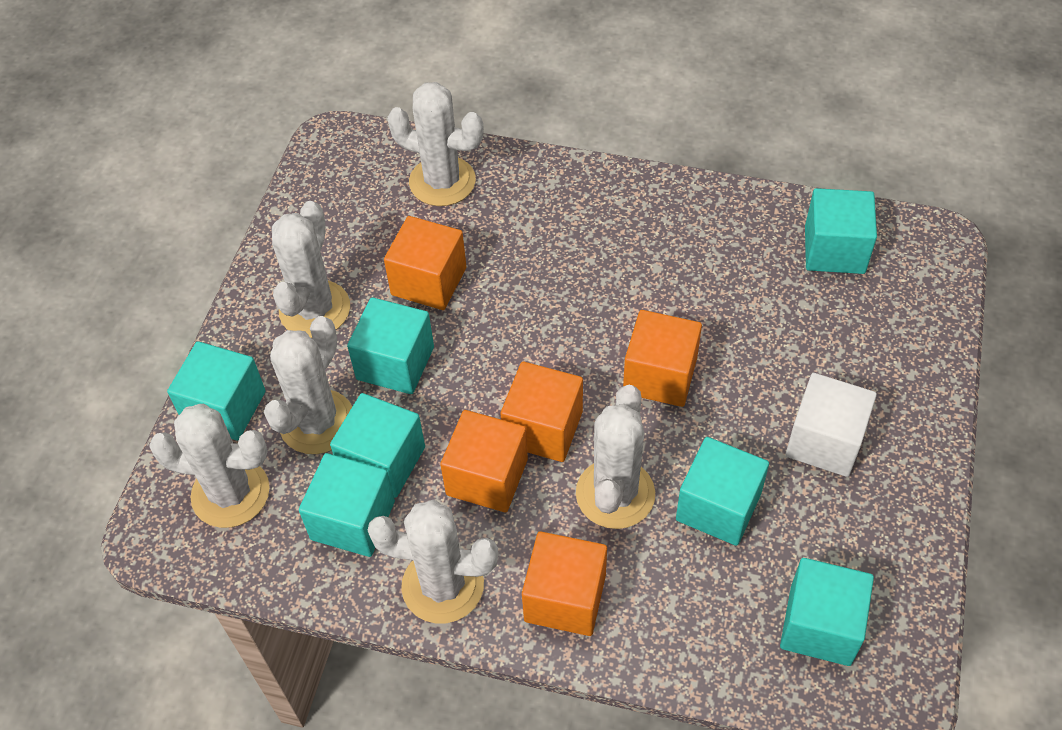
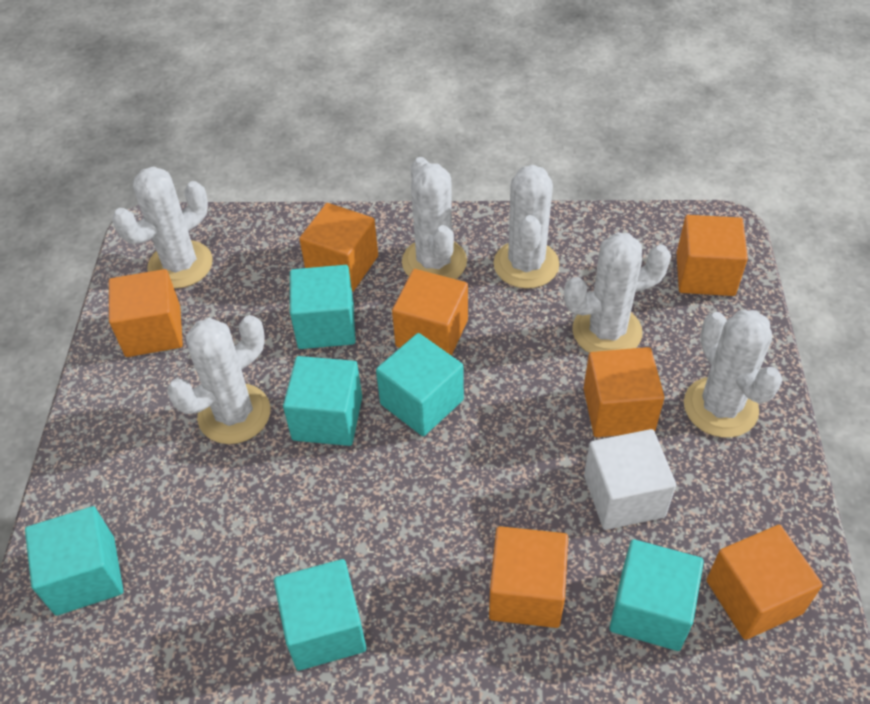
orange cube: 5 -> 7
turquoise cube: 7 -> 6

